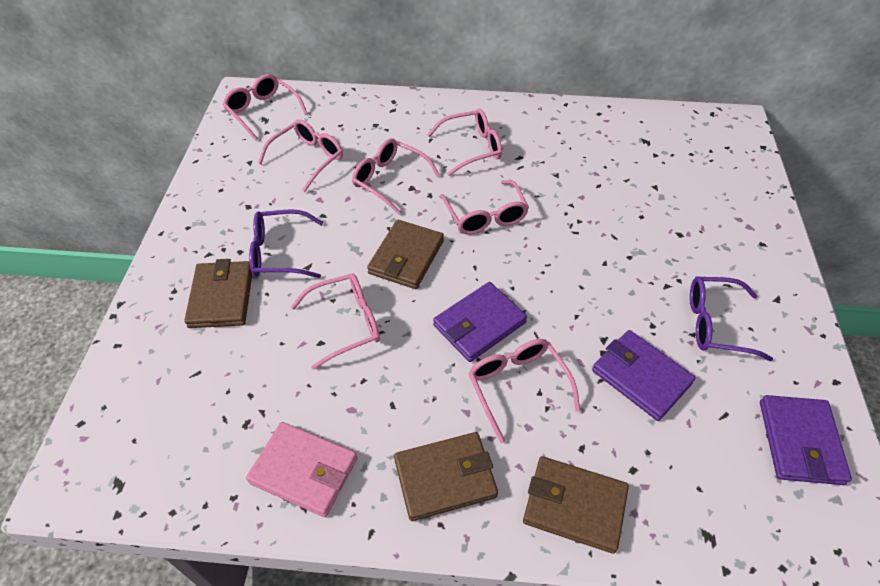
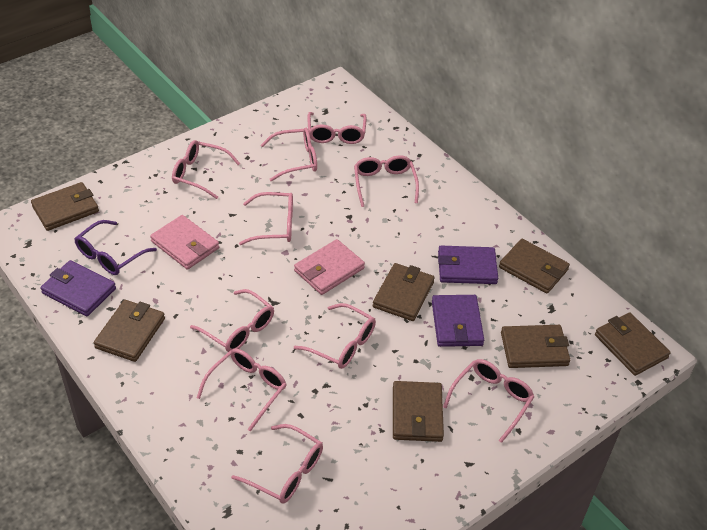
brown wallet: 4 -> 7
pink glasses: 7 -> 10
pink wallet: 1 -> 2
purple glasses: 2 -> 1

